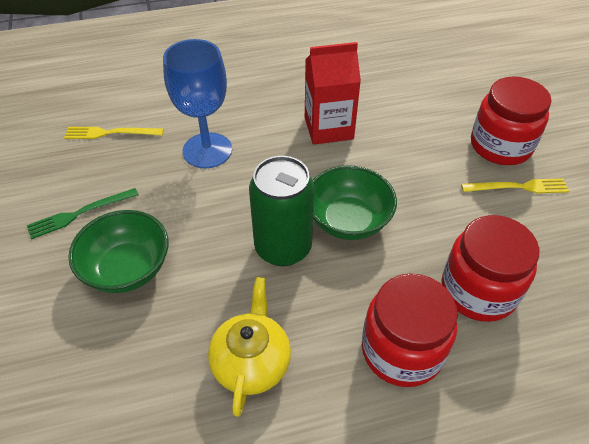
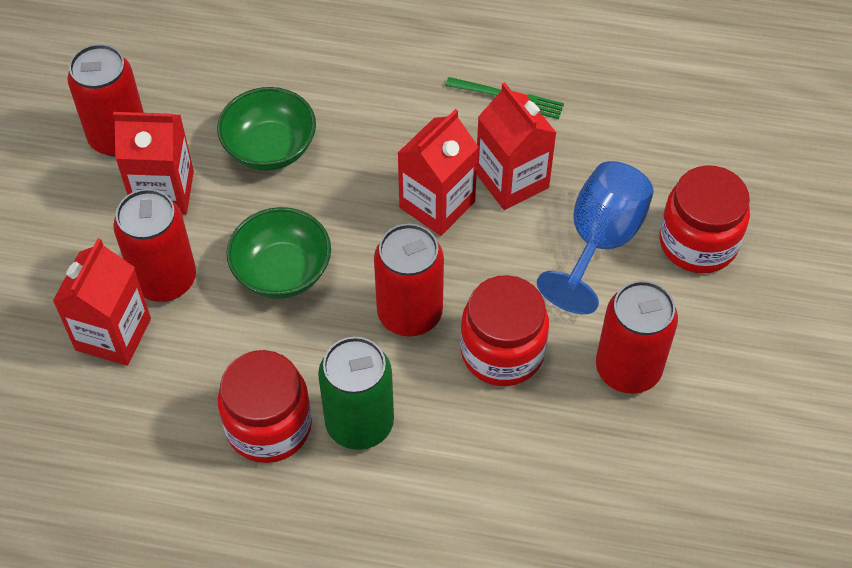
red can: 0 -> 4
red carton: 1 -> 4
yellow fork: 2 -> 0
yellow teapot: 1 -> 0

